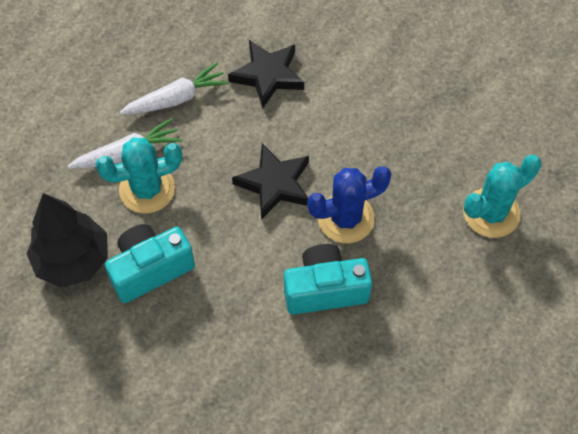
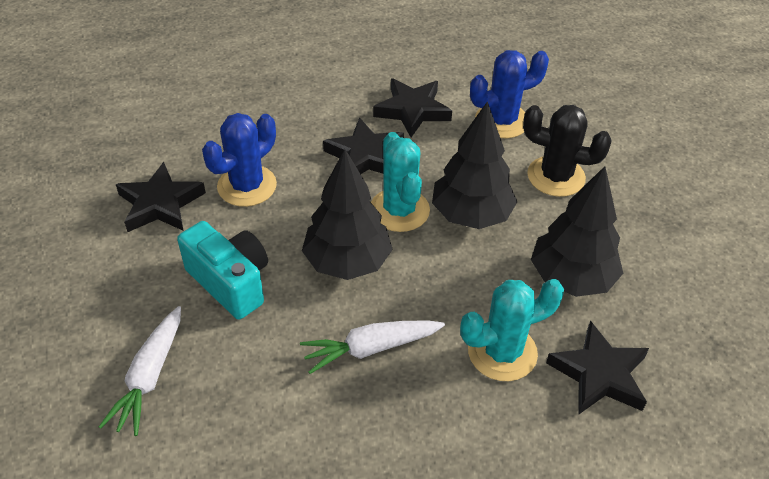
black cactus: 0 -> 1
black star: 2 -> 4
black tree: 1 -> 3
blue cactus: 1 -> 2
turquoise camera: 2 -> 1

